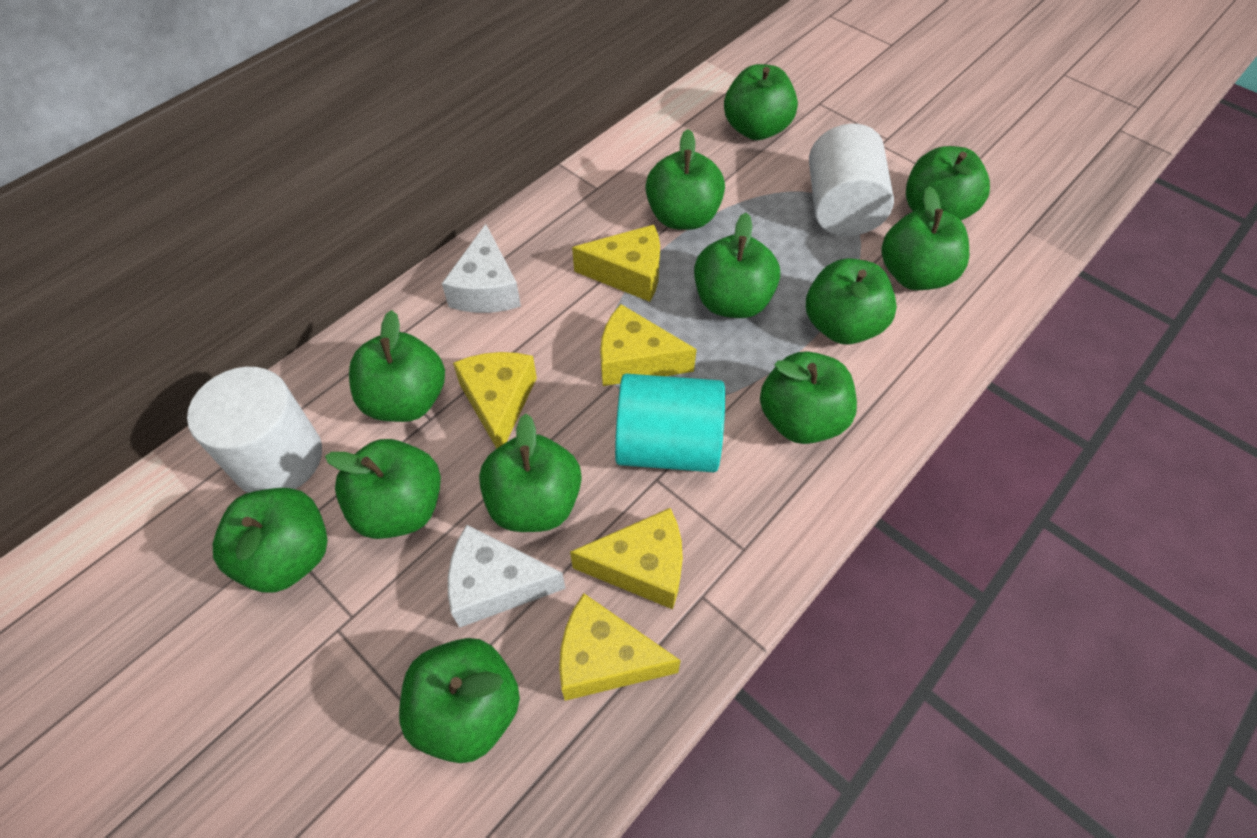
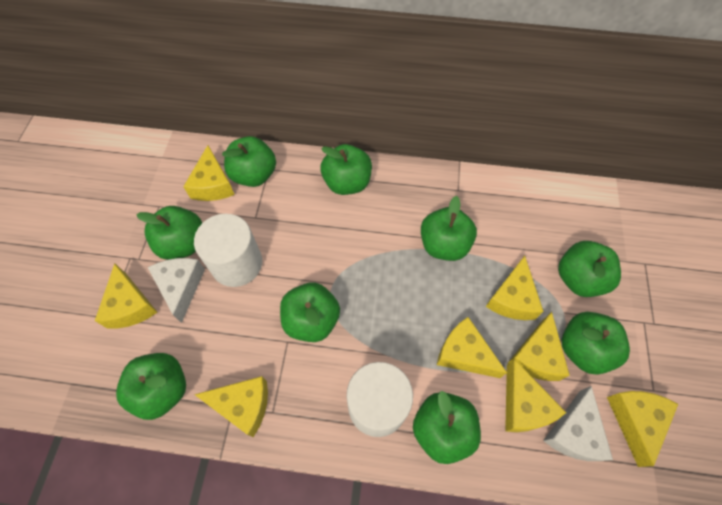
green apple: 12 -> 9
turquoise cylinder: 1 -> 0
yellow cheese: 5 -> 8

